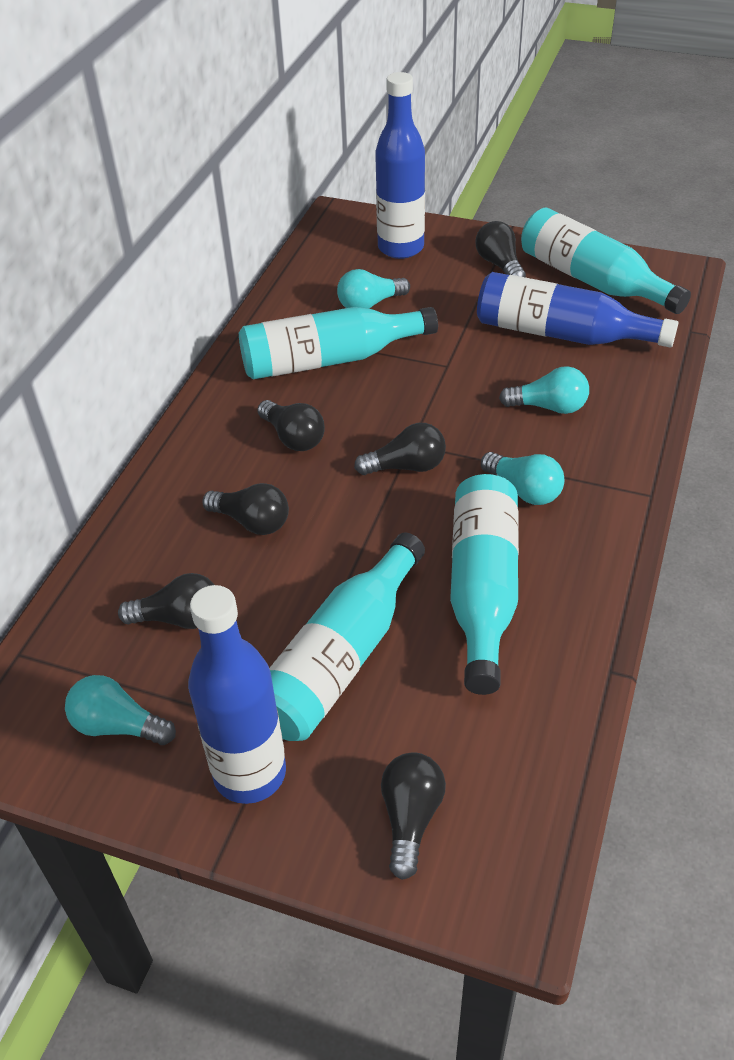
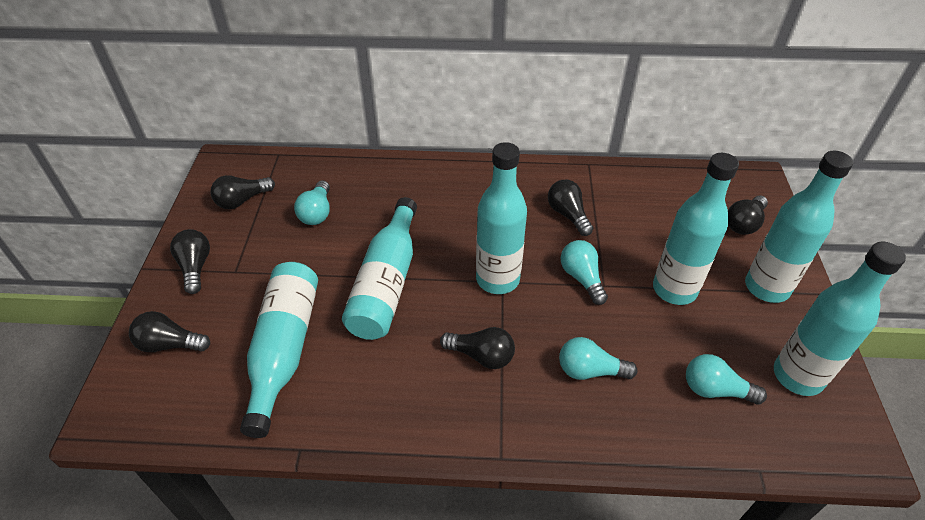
blue bottle: 3 -> 0
turquoise bottle: 4 -> 6

